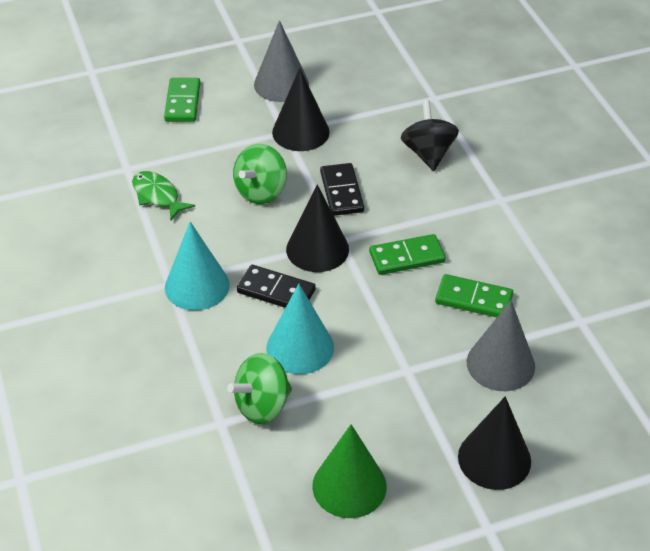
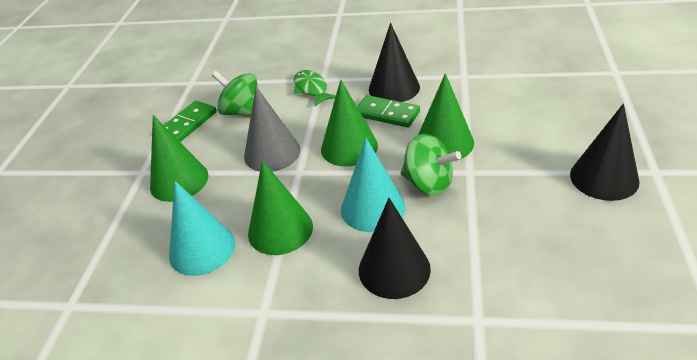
black domino: 2 -> 0
black spinning top: 1 -> 0
green cone: 1 -> 4
green domino: 3 -> 2
grey cone: 2 -> 1

